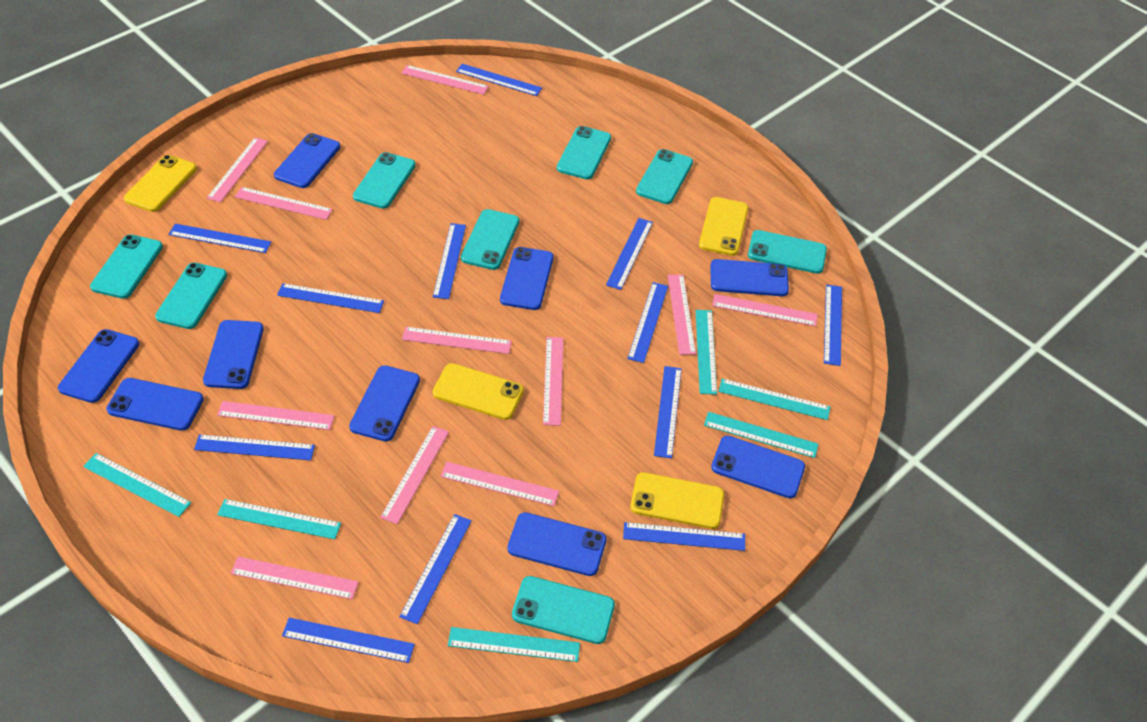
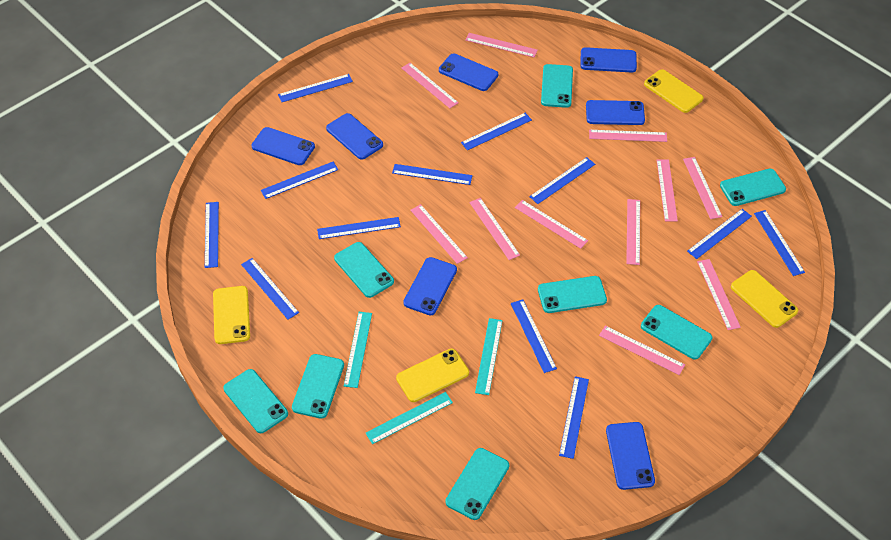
blue phone: 9 -> 7
turquoise ruler: 6 -> 3

